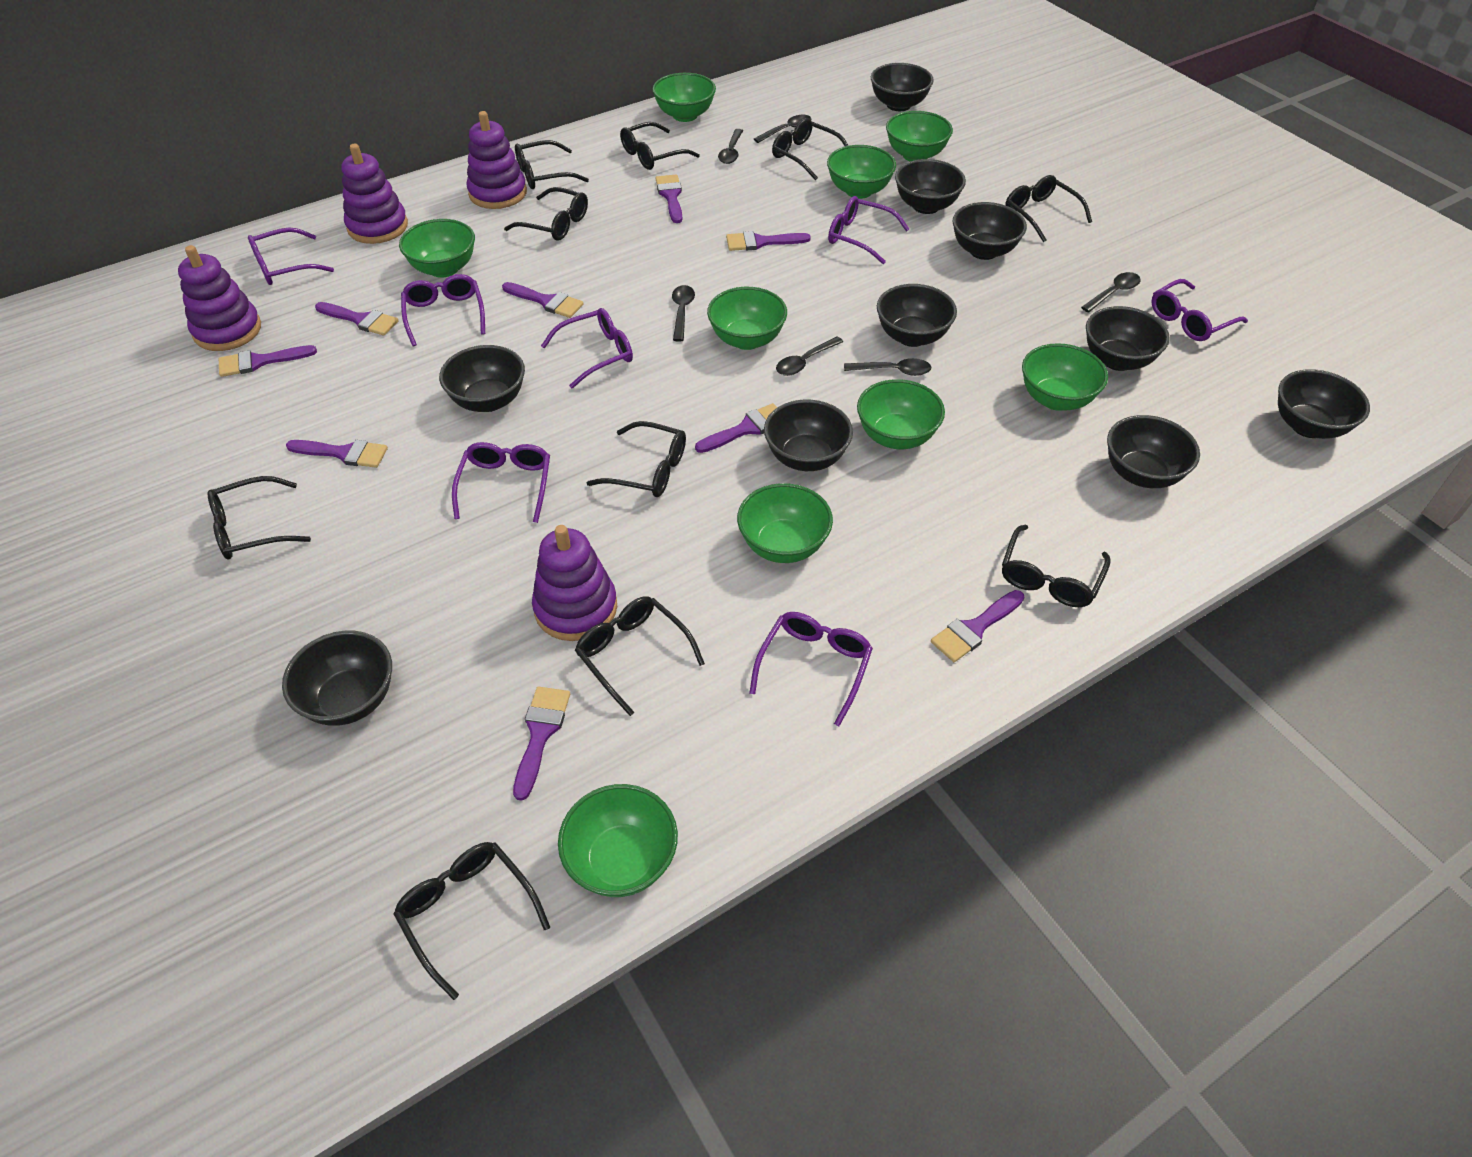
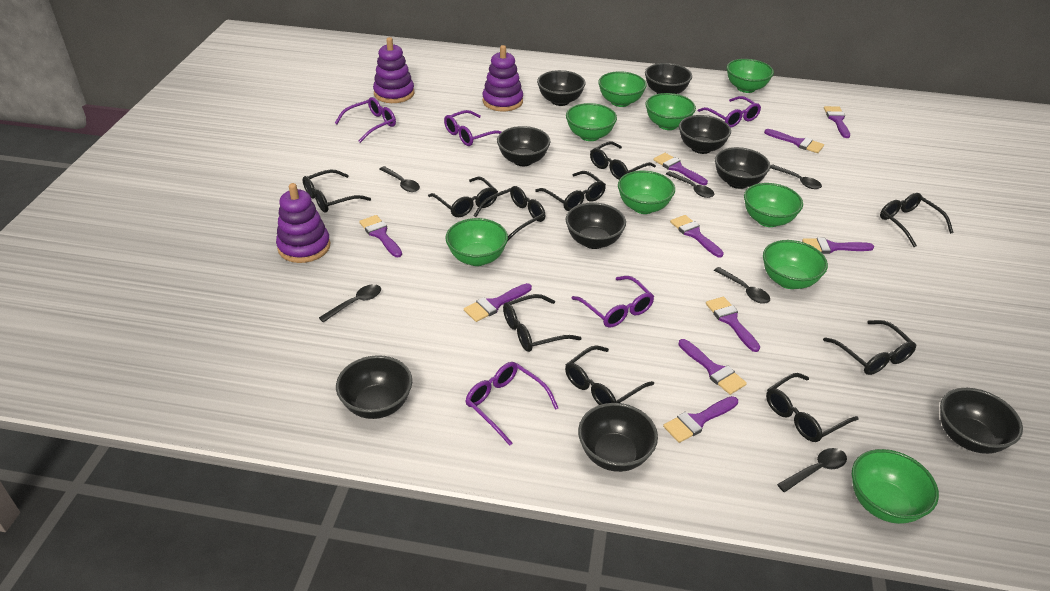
black bowl: 10 -> 9
purple brush: 9 -> 10
purple glasses: 7 -> 5
purple stacking toy: 4 -> 3

